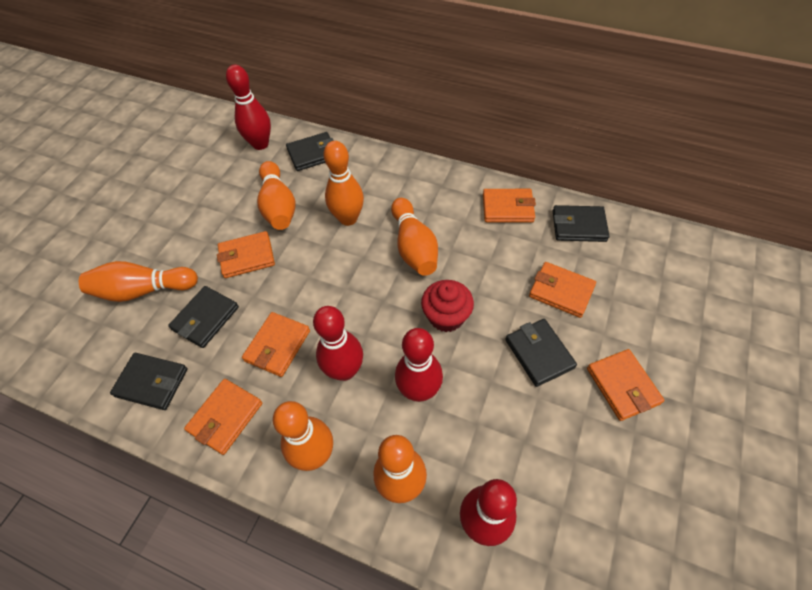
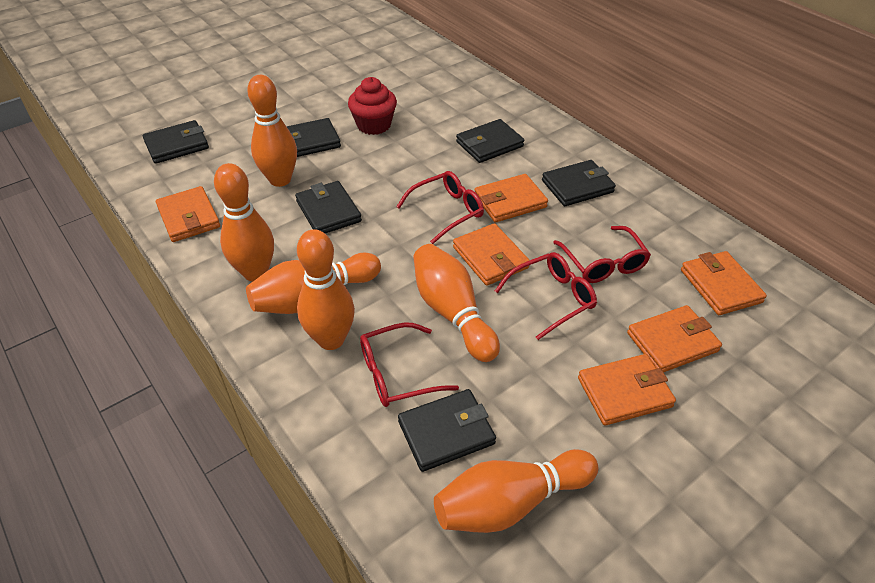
black wallet: 5 -> 6
red bowling pin: 4 -> 0
red glasses: 0 -> 4

